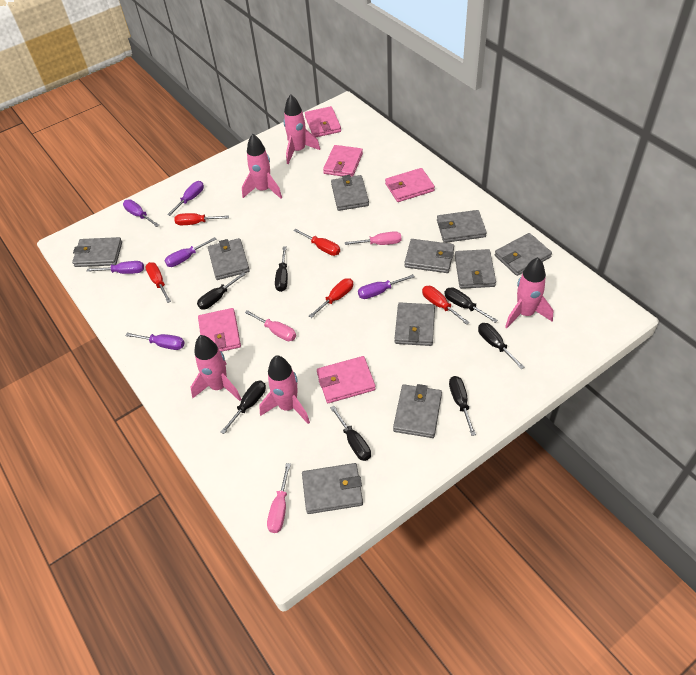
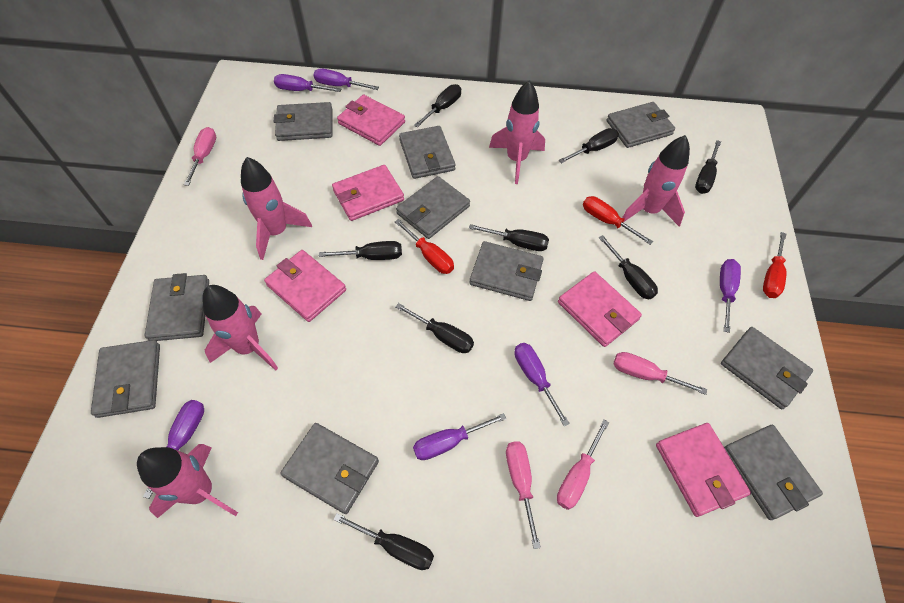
black screwdriver: 7 -> 8
pink screwdriver: 3 -> 4
red screwdriver: 5 -> 3

